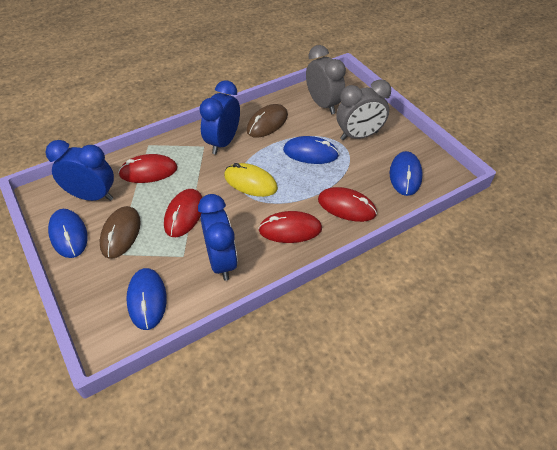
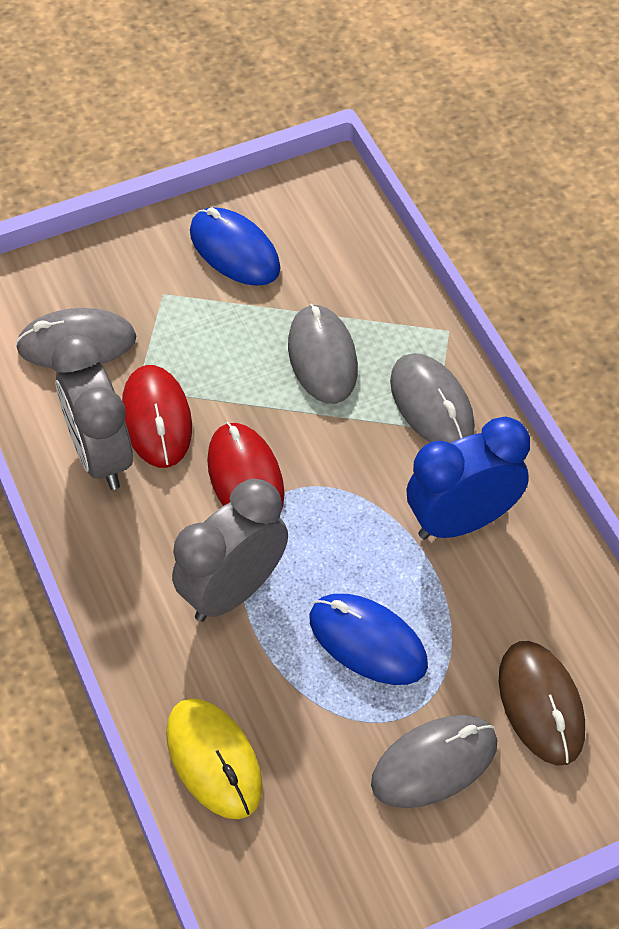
blue clock: 3 -> 1
blue mouse: 4 -> 2
brown mouse: 2 -> 1
grey mouse: 0 -> 4
red mouse: 4 -> 2

